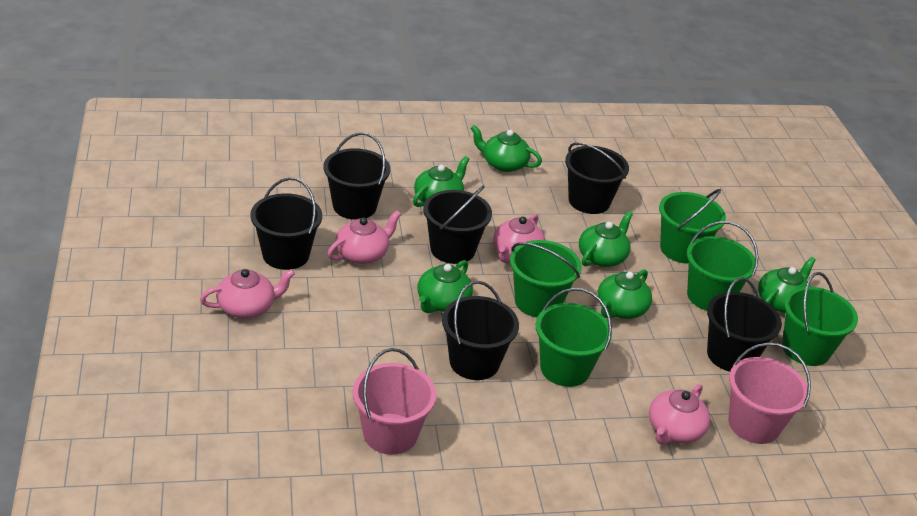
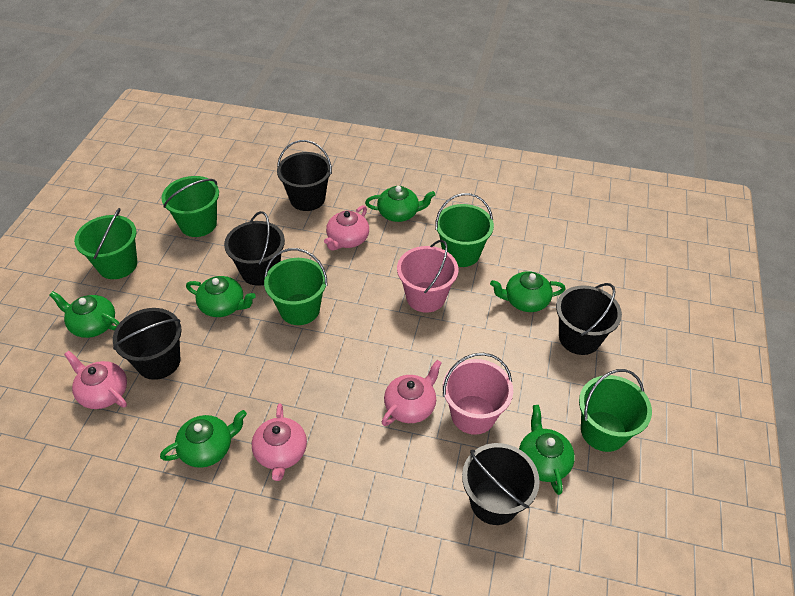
black bucket: 6 -> 5

